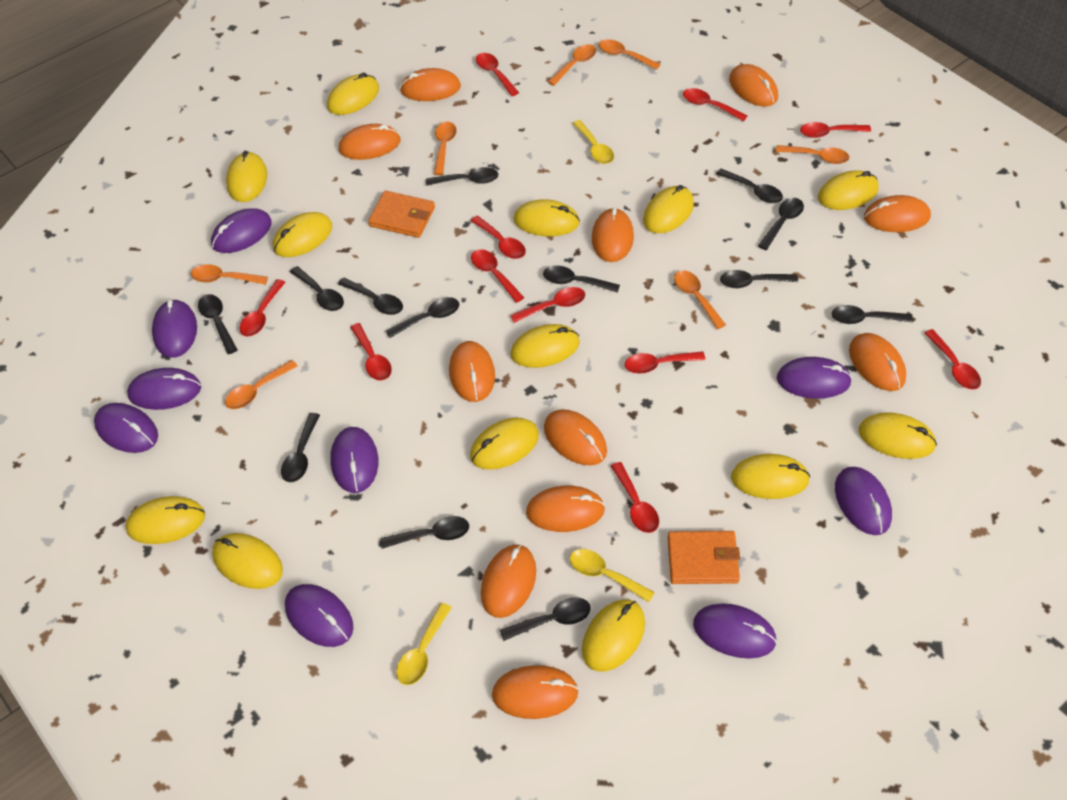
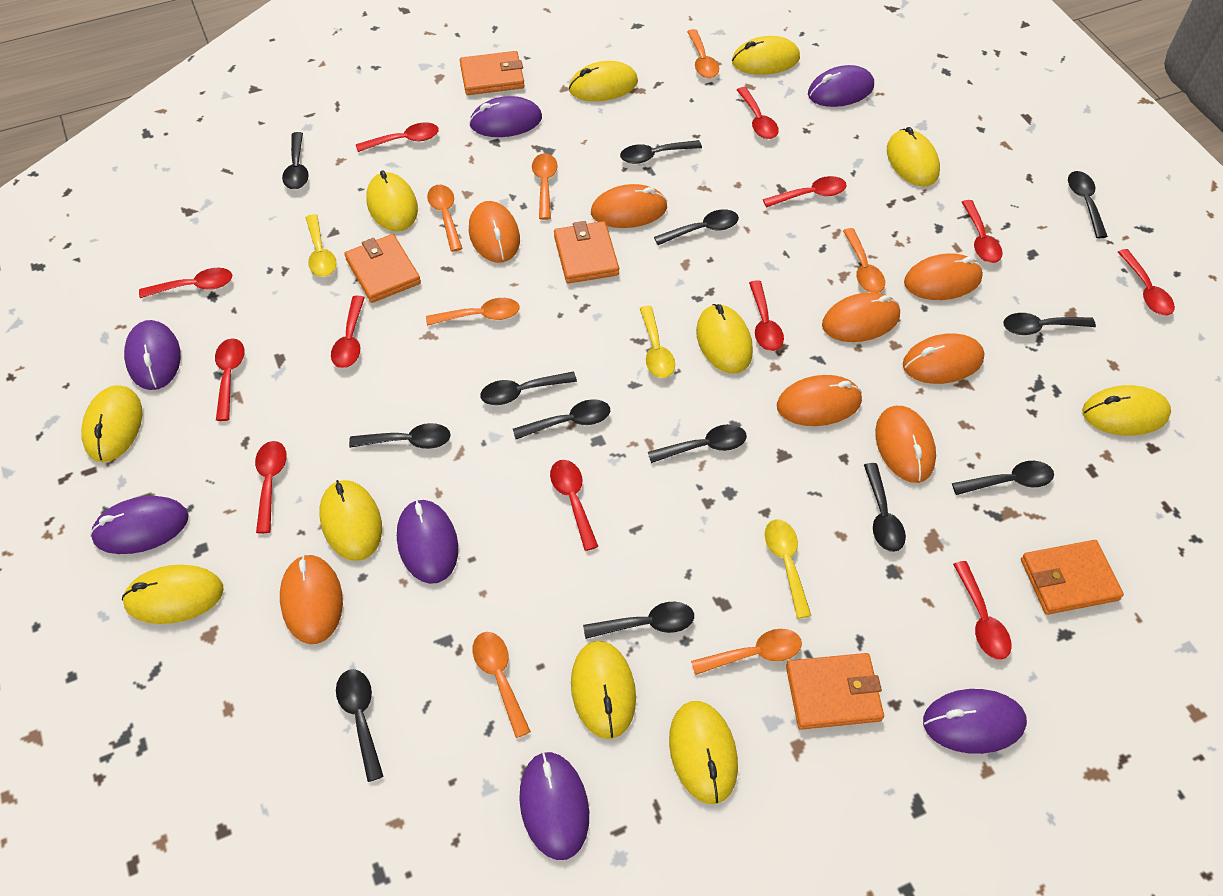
orange mouse: 11 -> 8
orange wallet: 2 -> 5
purple mouse: 9 -> 7
red spoon: 11 -> 12
yellow mouse: 13 -> 11

